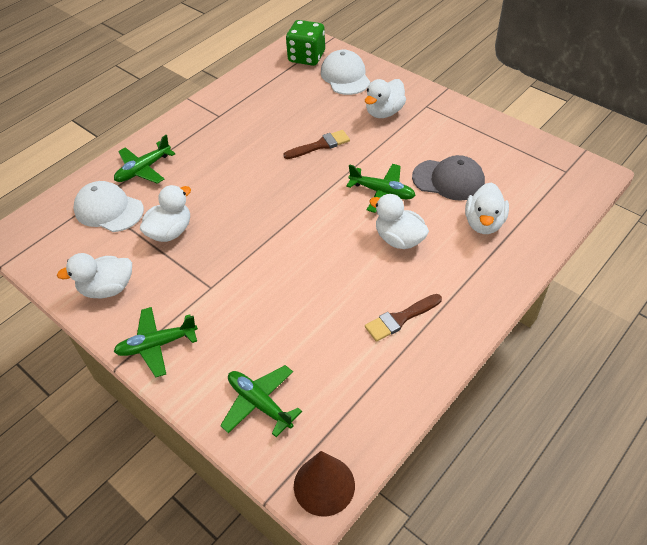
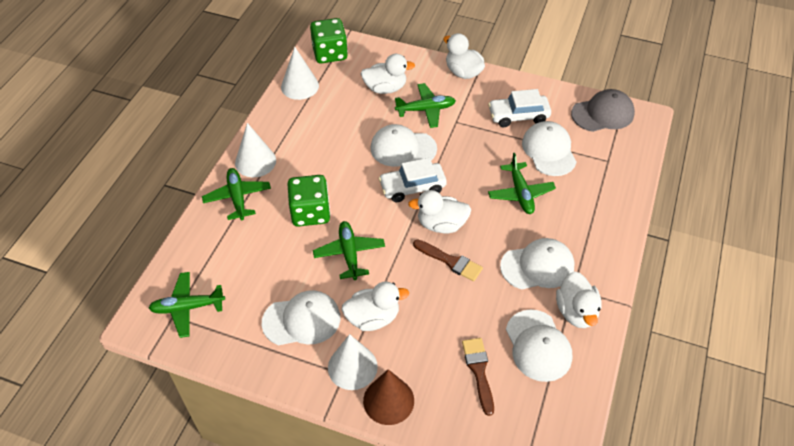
green dice: 1 -> 2
green plane: 4 -> 5
white cap: 2 -> 5
white car: 0 -> 2
white cone: 0 -> 3

